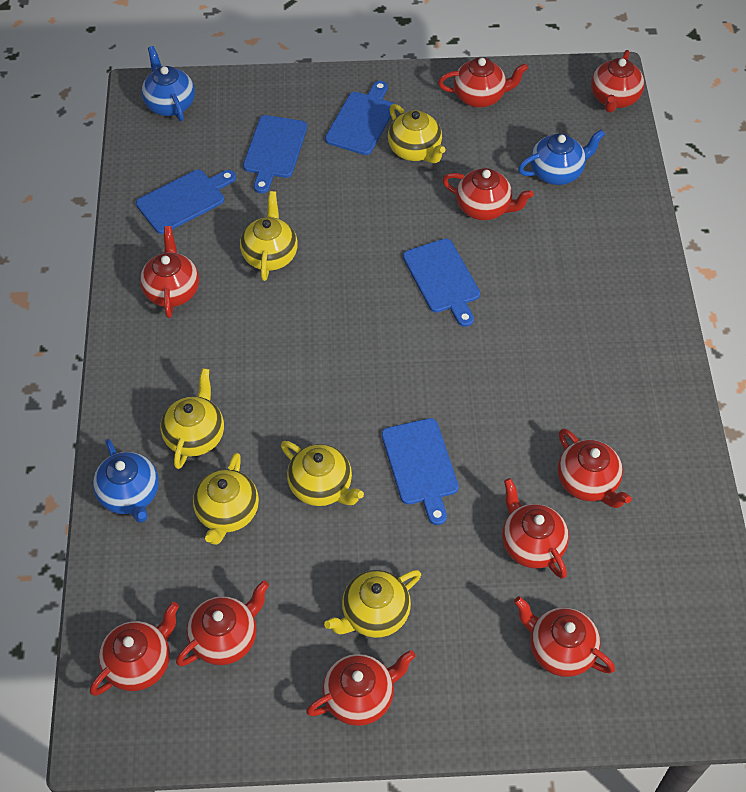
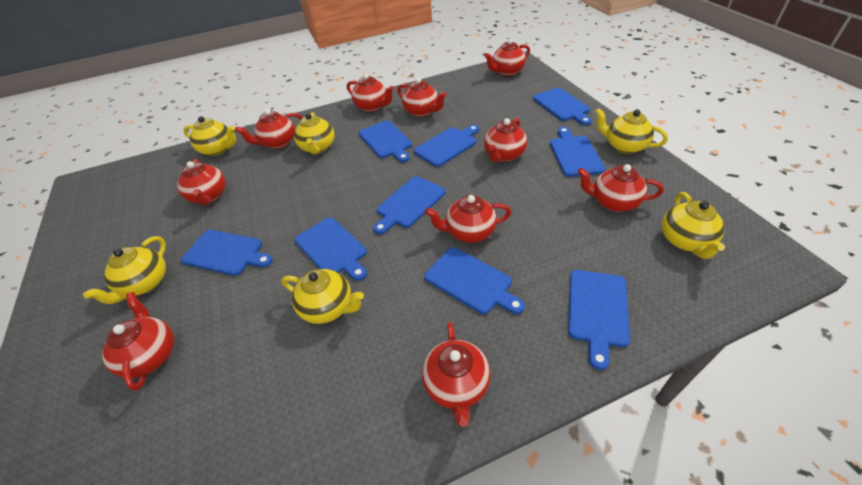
blue cutting board: 5 -> 9
blue teapot: 3 -> 0

